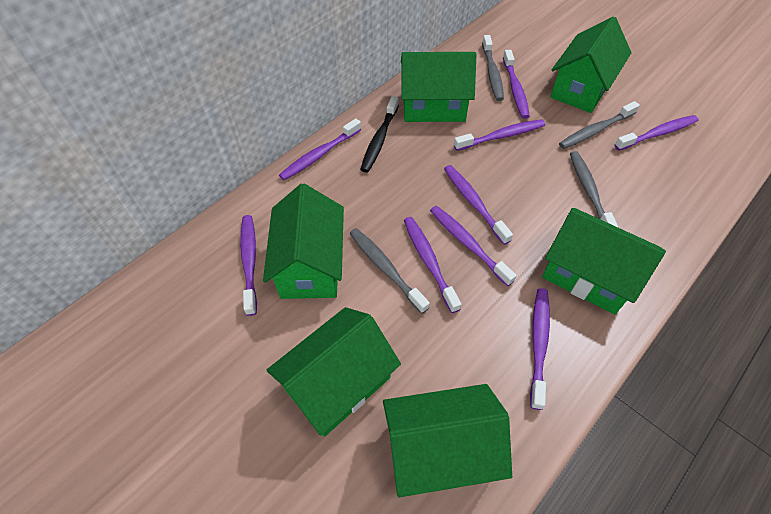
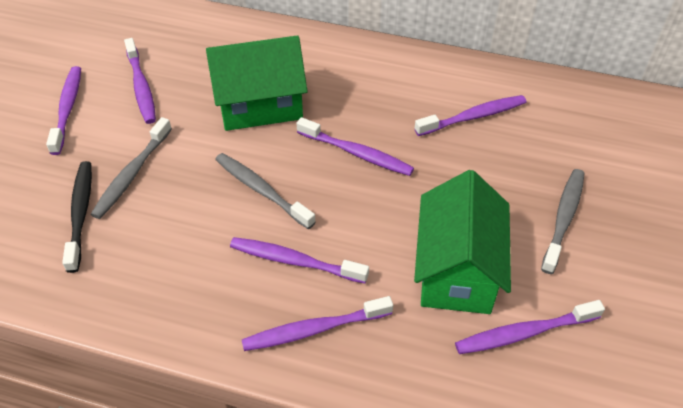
green house: 6 -> 2
grey toothbrush: 4 -> 3
purple toothbrush: 9 -> 7

